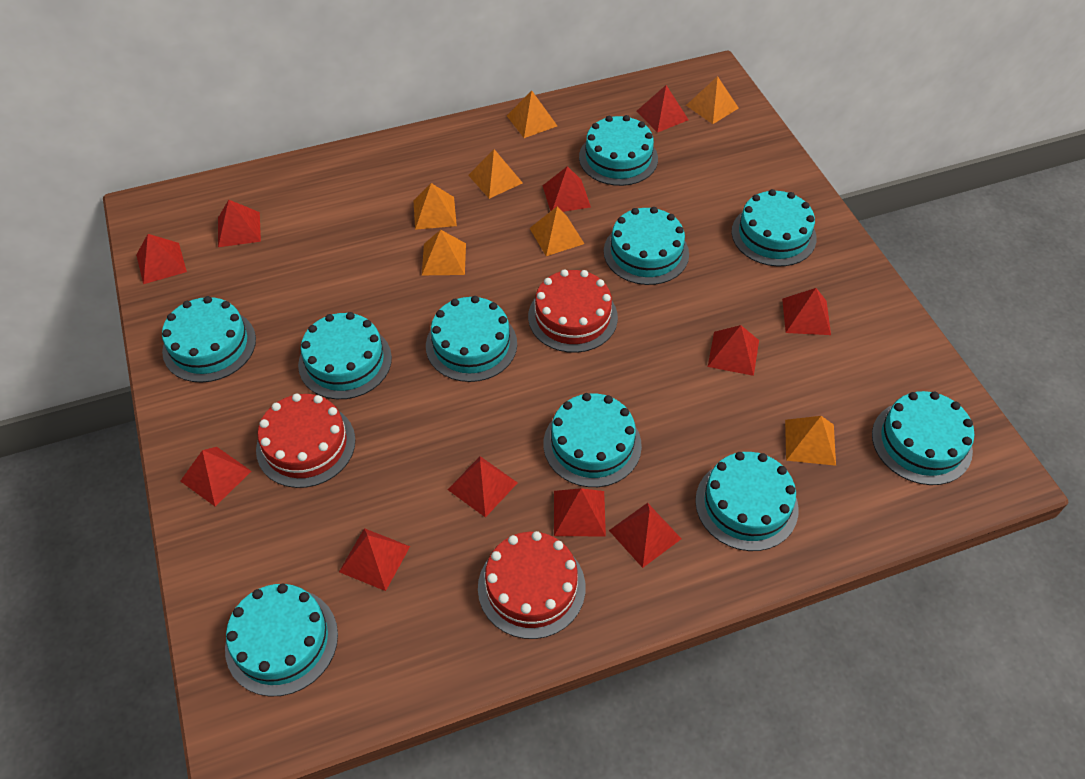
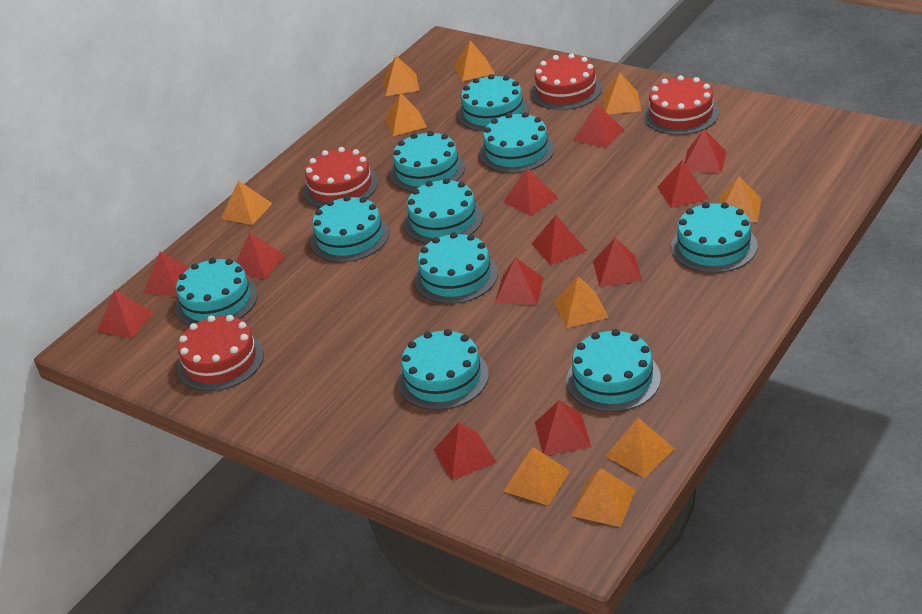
orange pyramid: 7 -> 10
red cake: 3 -> 4
red pyramid: 11 -> 12

